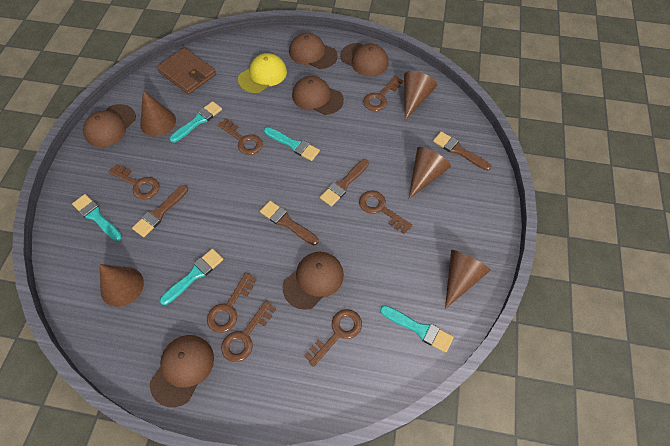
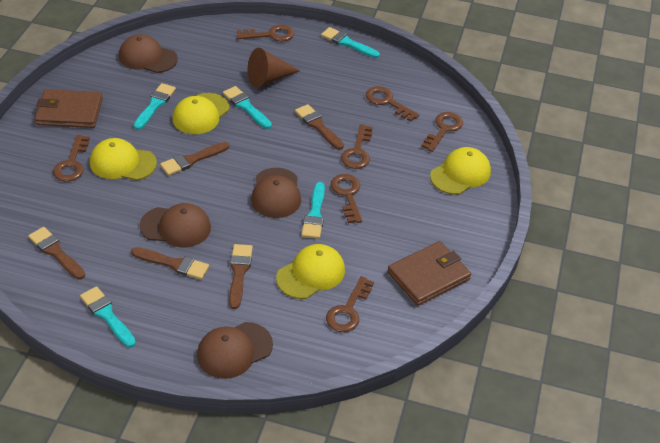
brown brush: 4 -> 5
brown cap: 6 -> 4
brown cone: 5 -> 1
brown wallet: 1 -> 2
yellow cap: 1 -> 4

